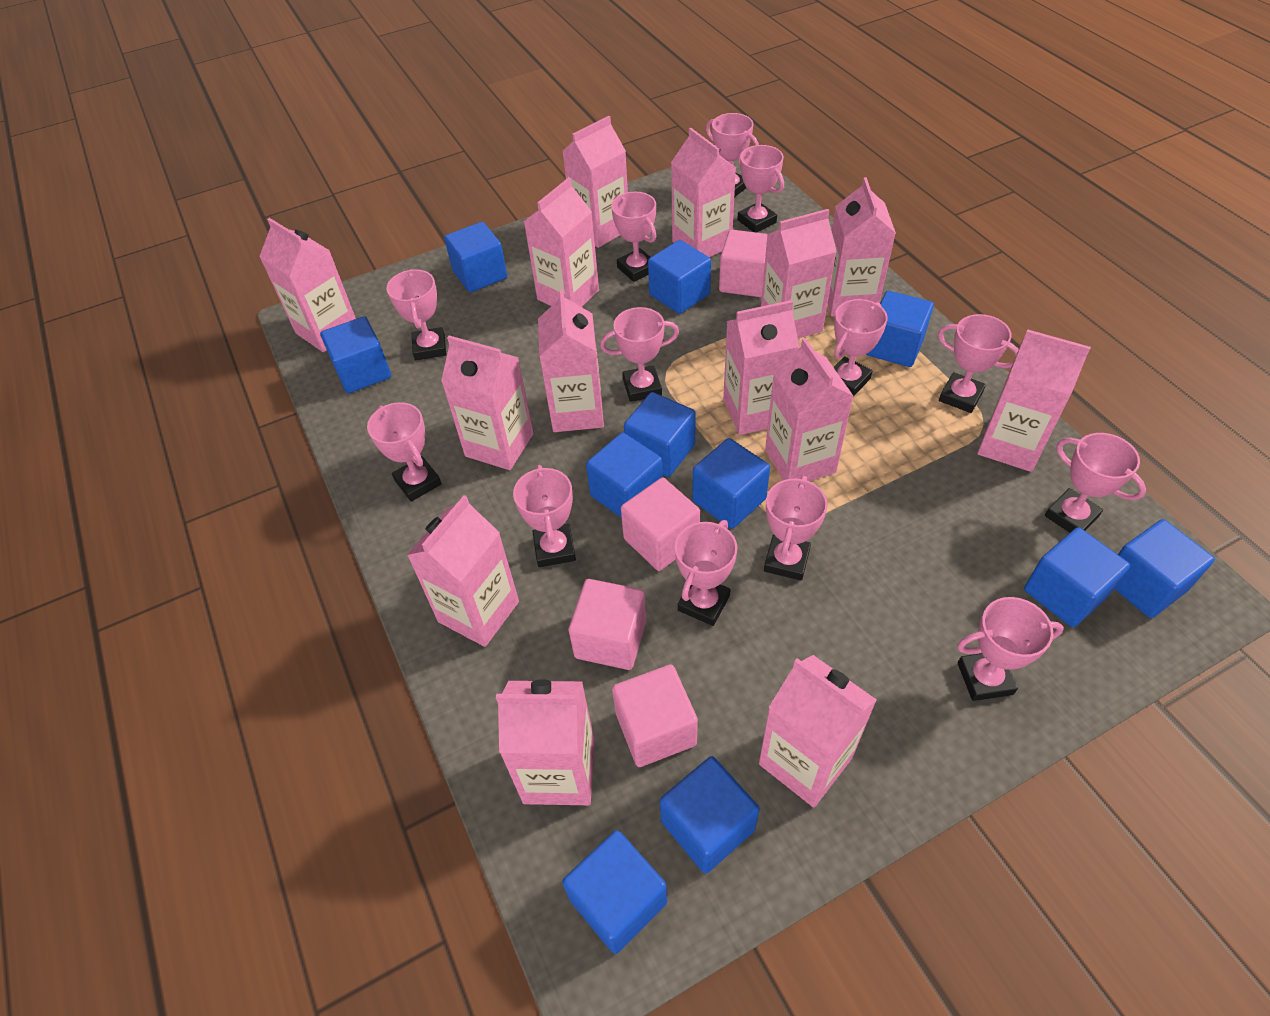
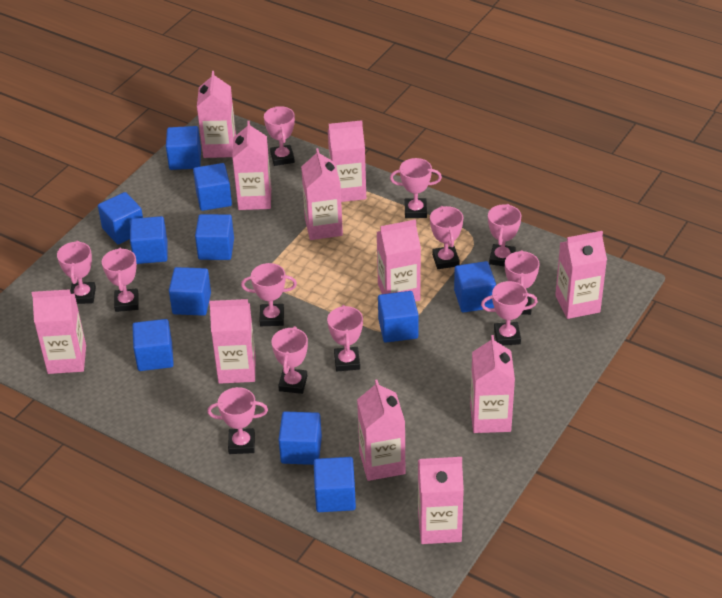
pink carton: 14 -> 11
pink cube: 4 -> 0
pink trophy: 13 -> 12

